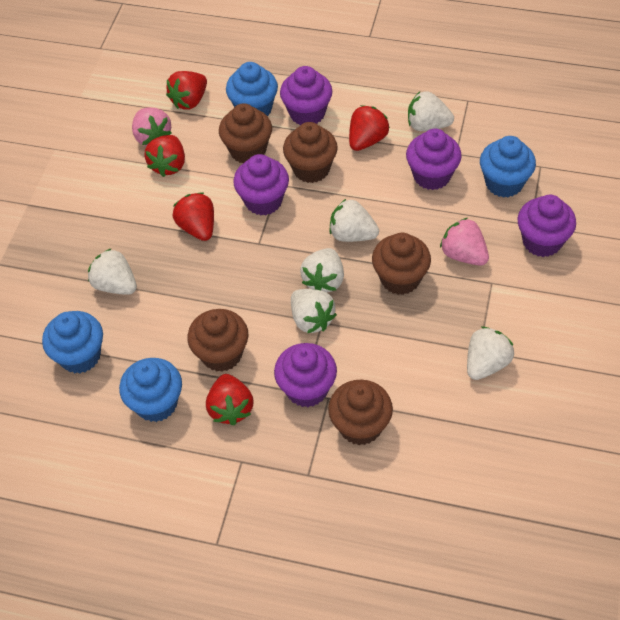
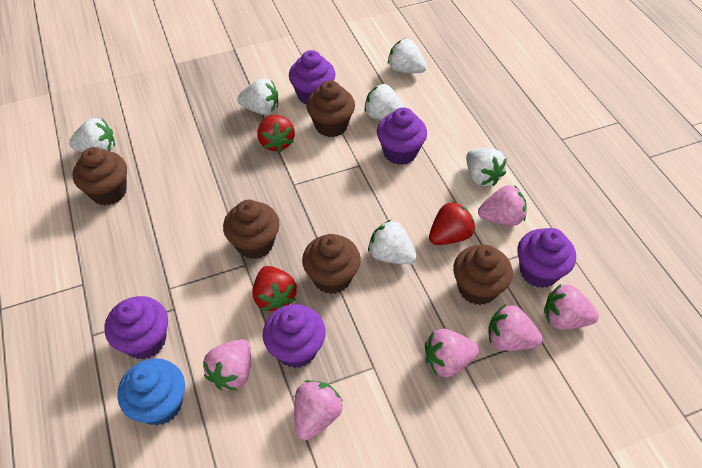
blue cupcake: 4 -> 1
pink strawberry: 2 -> 6
red strawberry: 5 -> 3

